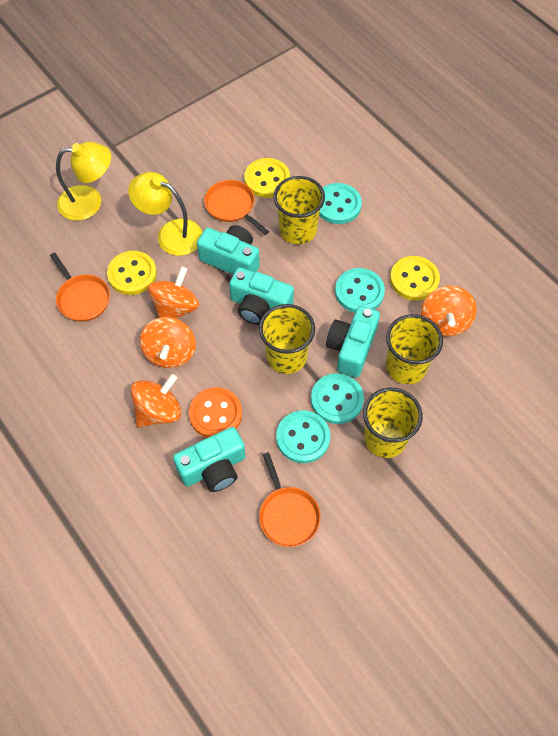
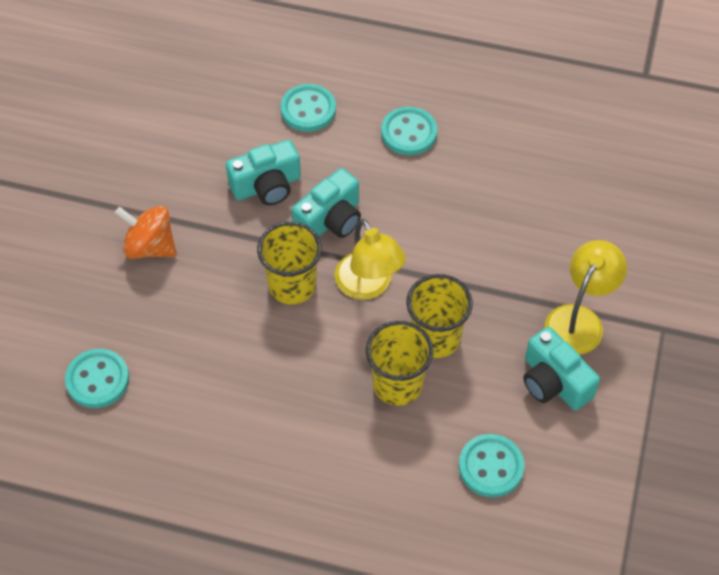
orange button: 1 -> 0
orange pan: 3 -> 0
orange spinning top: 4 -> 1
turquoise camera: 4 -> 3
yellow button: 3 -> 0
yellow cup: 4 -> 3

